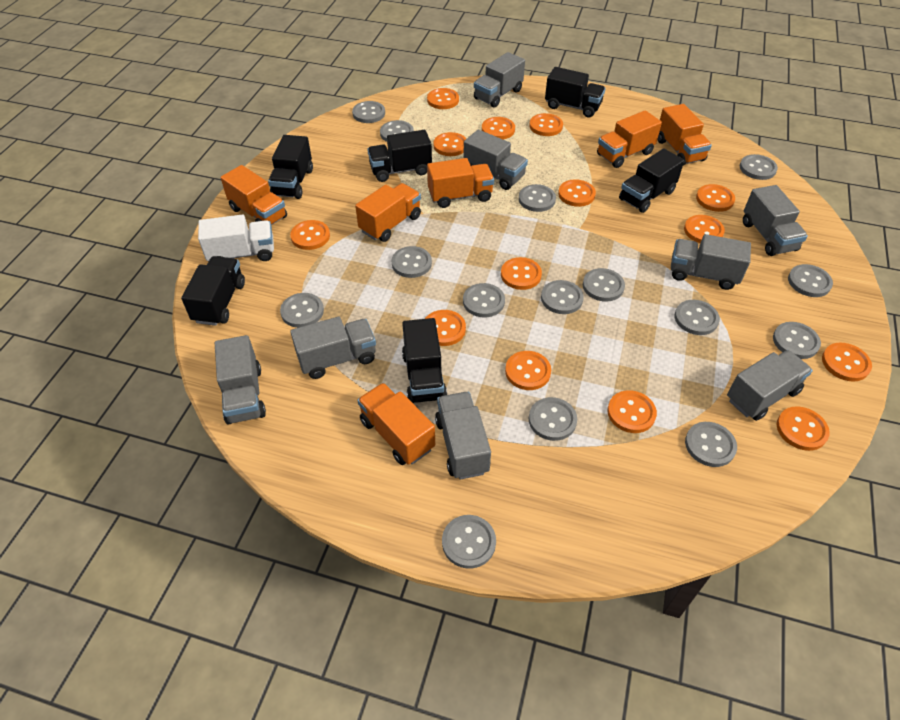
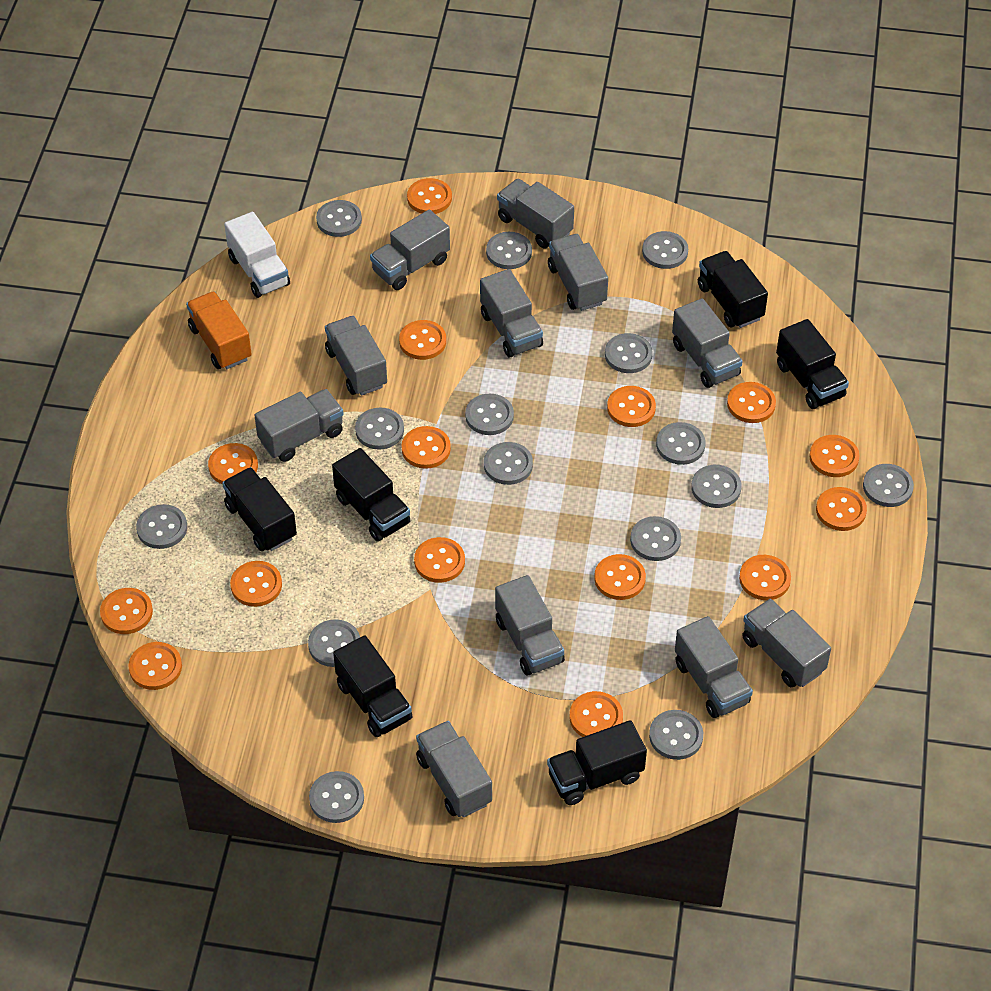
grey truck: 8 -> 11
orange button: 14 -> 15
orange truck: 6 -> 1

